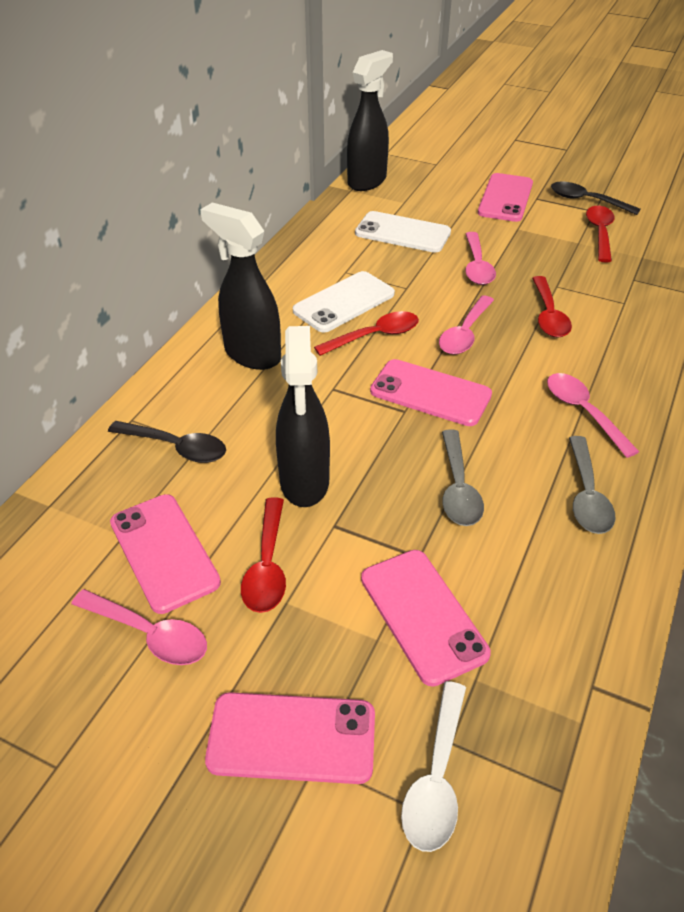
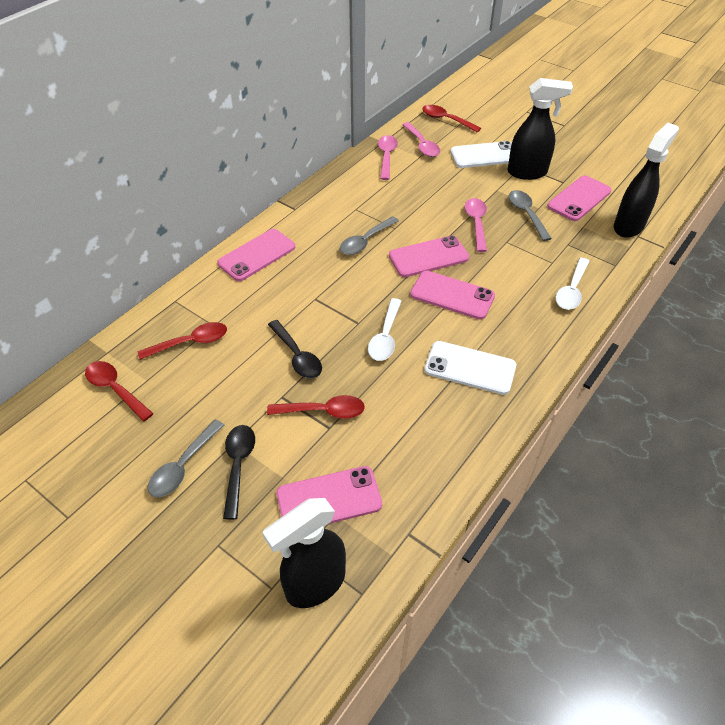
grey spoon: 2 -> 3
pink spoon: 4 -> 3
white spoon: 1 -> 2

